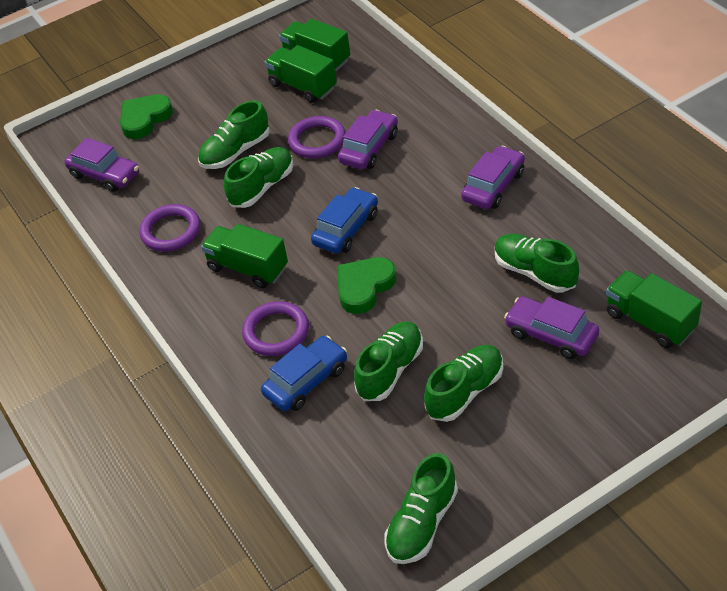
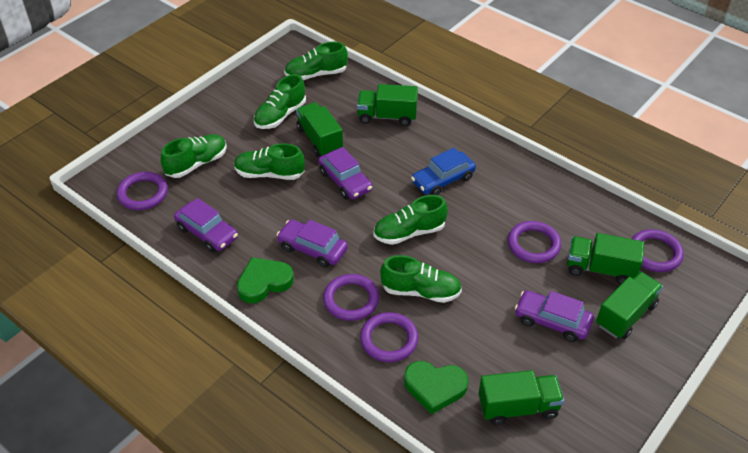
blue car: 2 -> 1
green truck: 4 -> 5
purple ring: 3 -> 5

